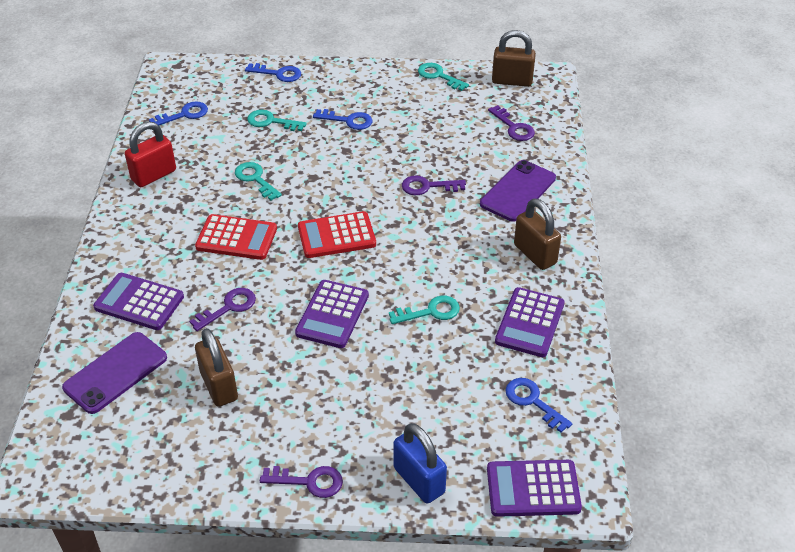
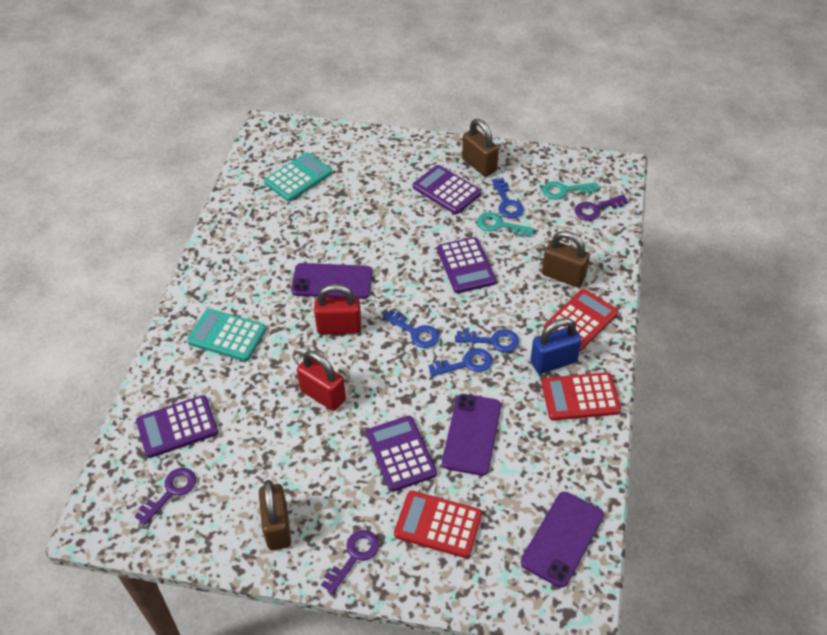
purple key: 4 -> 3
purple phone: 2 -> 3
red calculator: 2 -> 3
red padlock: 1 -> 2
turquoise calculator: 0 -> 2
turquoise key: 4 -> 2

